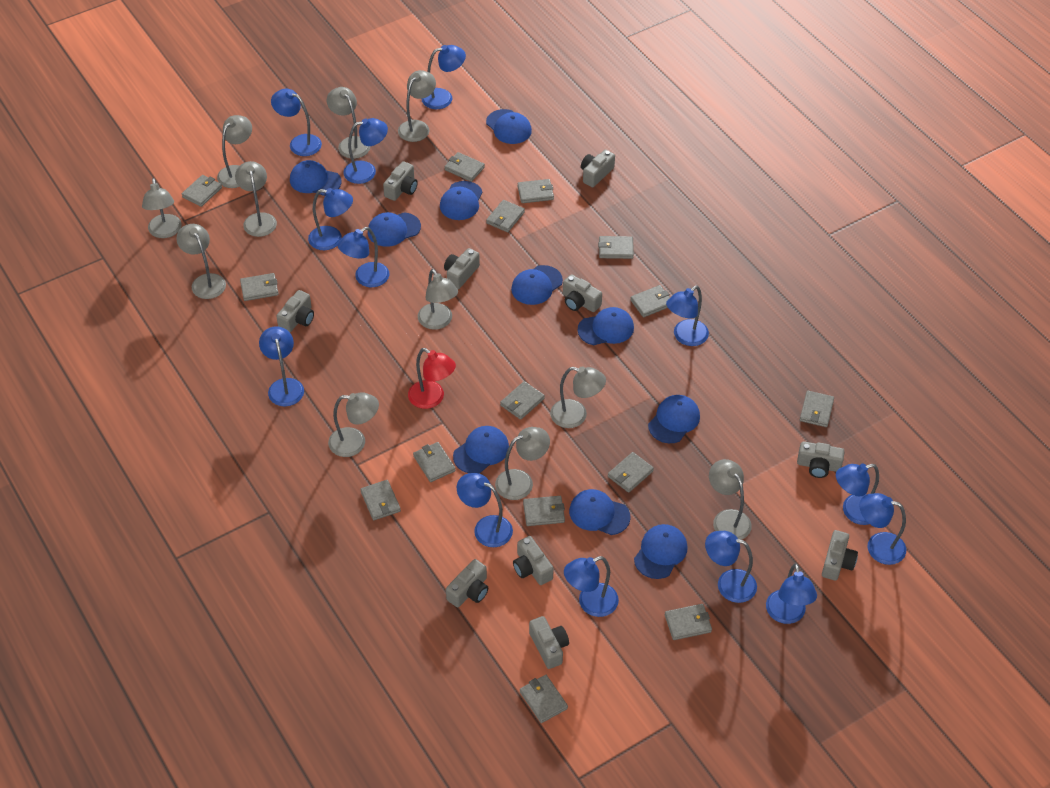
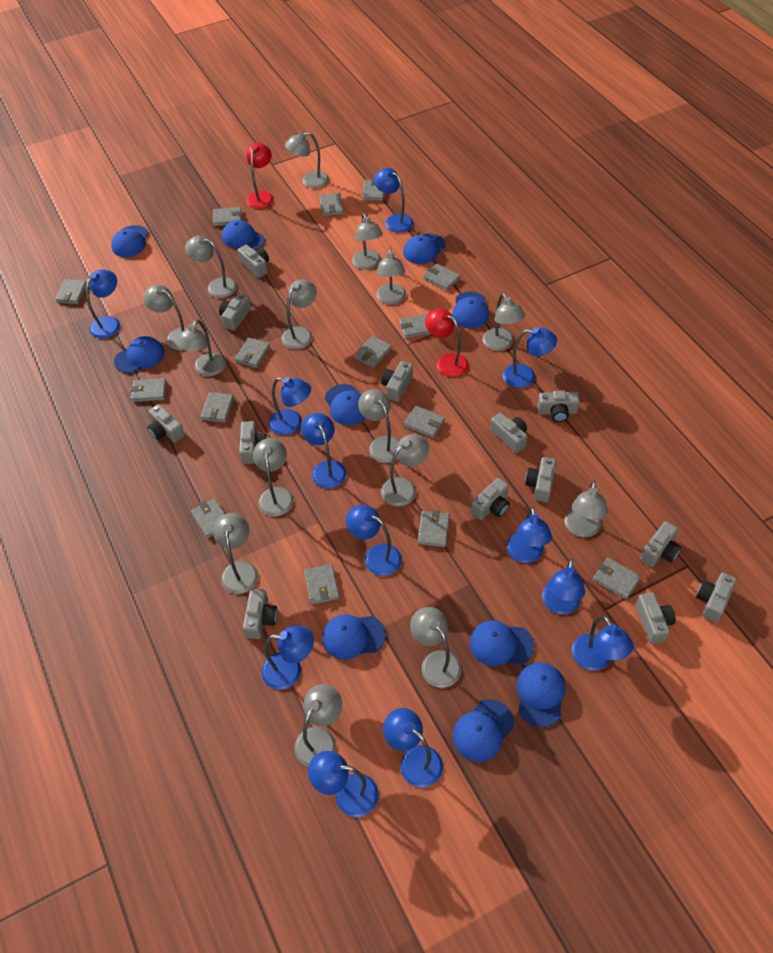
blue lamp: 13 -> 12
grey camera: 10 -> 13
grey lamp: 11 -> 15
red lamp: 1 -> 2

